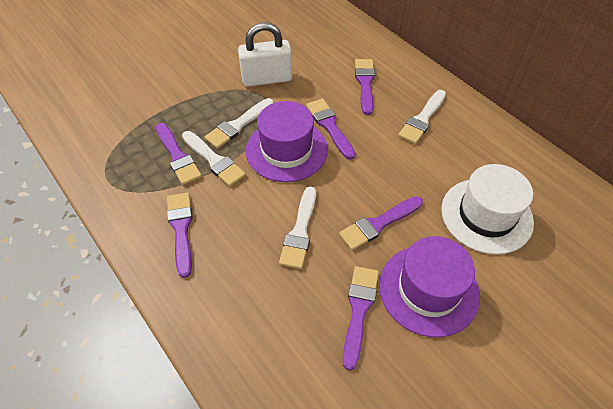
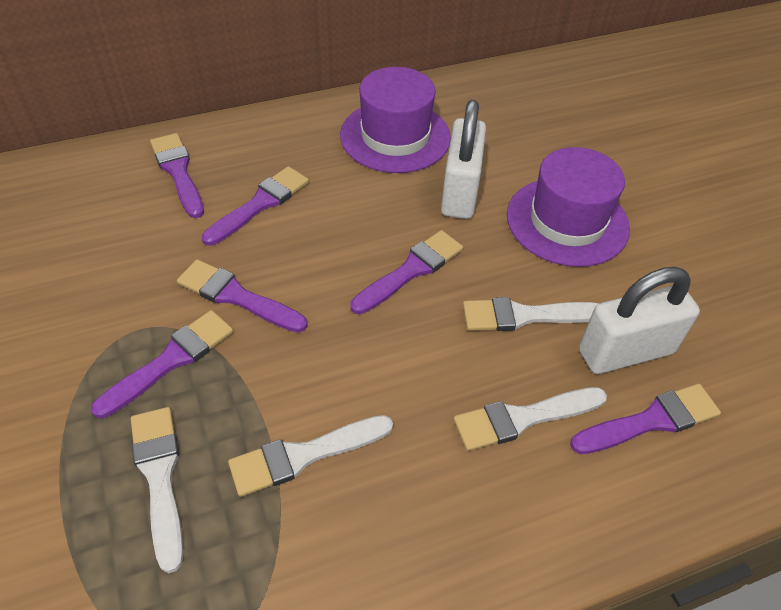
white hat: 1 -> 0
white padlock: 1 -> 2

